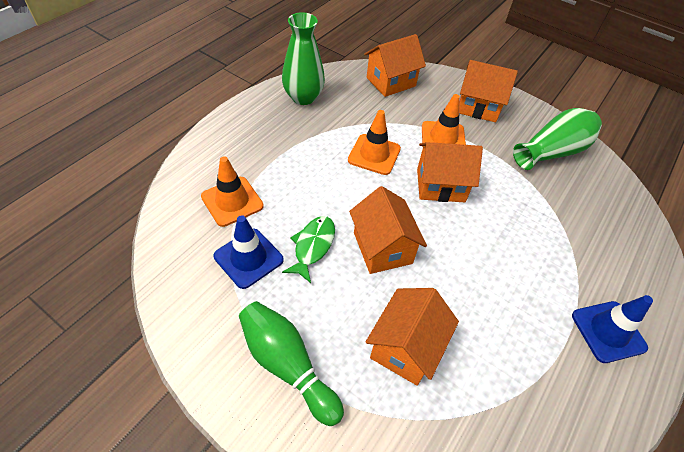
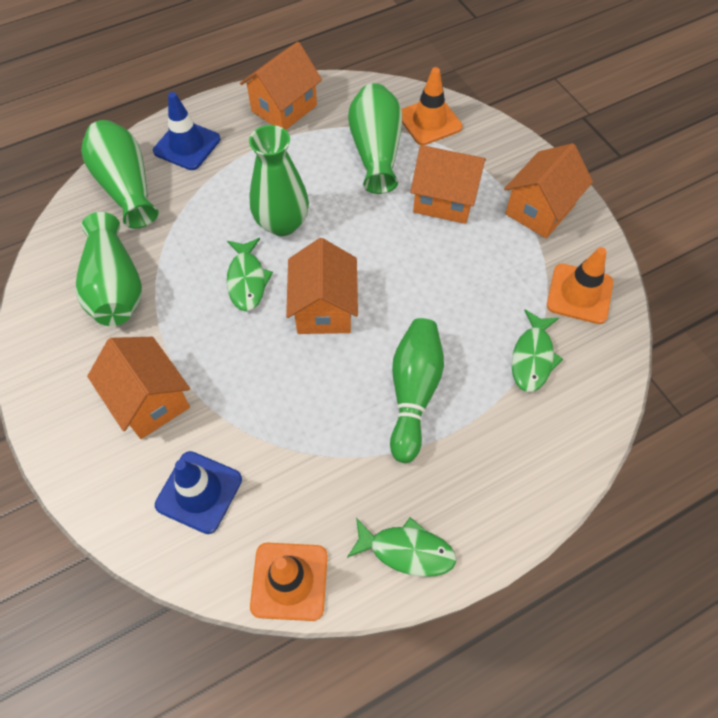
green fish: 1 -> 3
green vase: 2 -> 4

